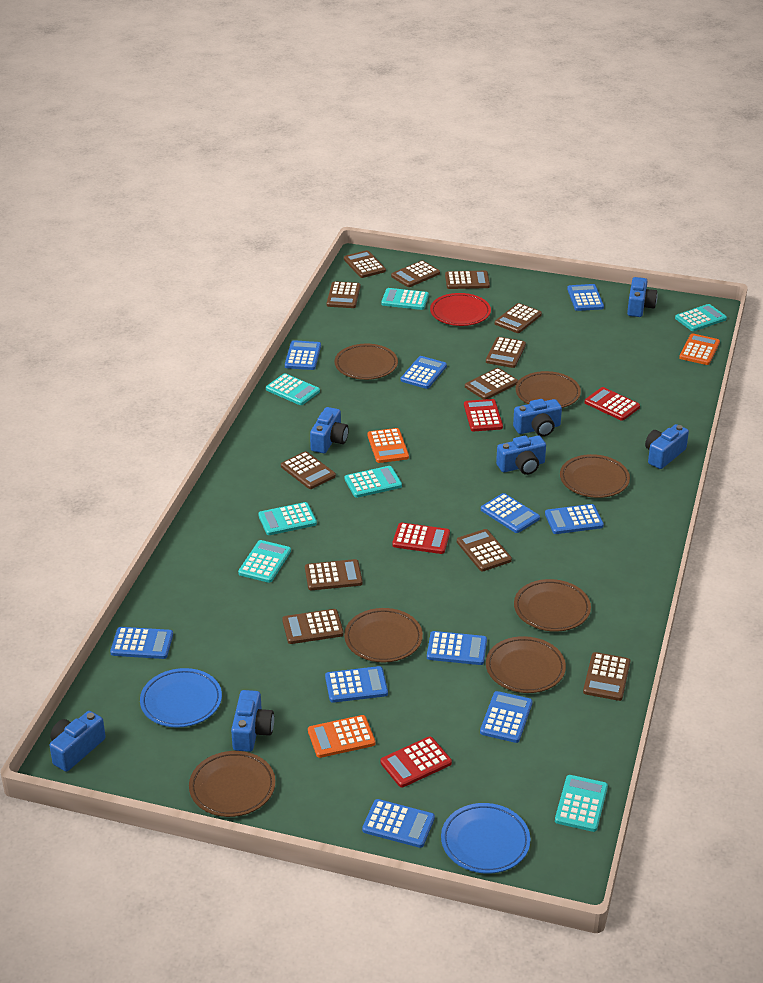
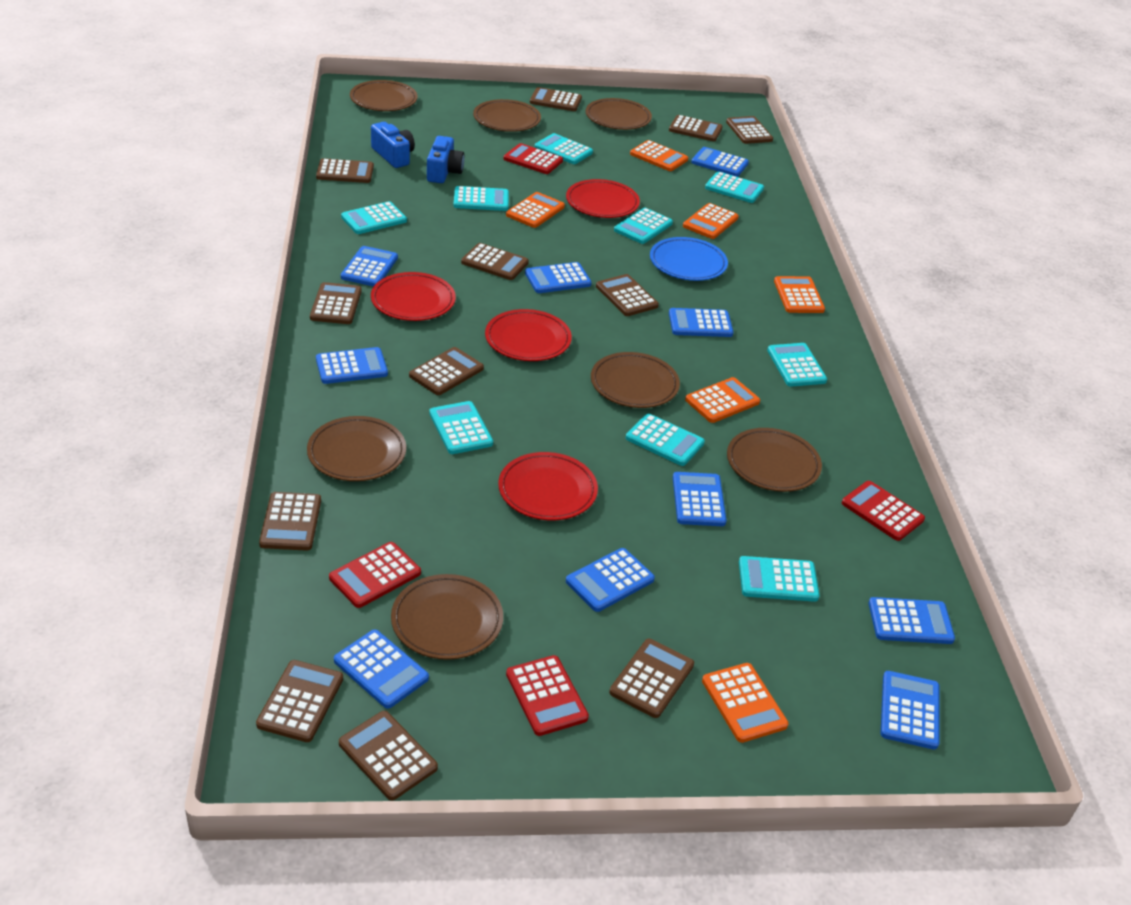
blue camera: 7 -> 2
blue plate: 2 -> 1
orange calculator: 3 -> 6
red plate: 1 -> 4
turquoise calculator: 7 -> 9

